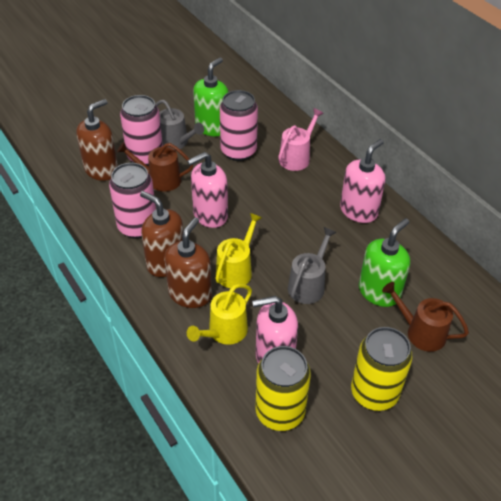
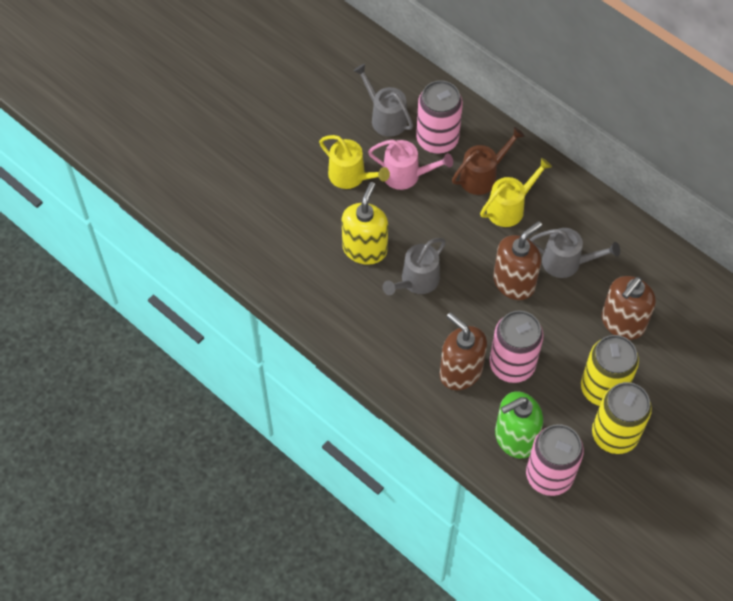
brown watering can: 2 -> 1
green soap dispenser: 2 -> 1
grey watering can: 2 -> 3
pink soap dispenser: 3 -> 0
yellow soap dispenser: 0 -> 1

